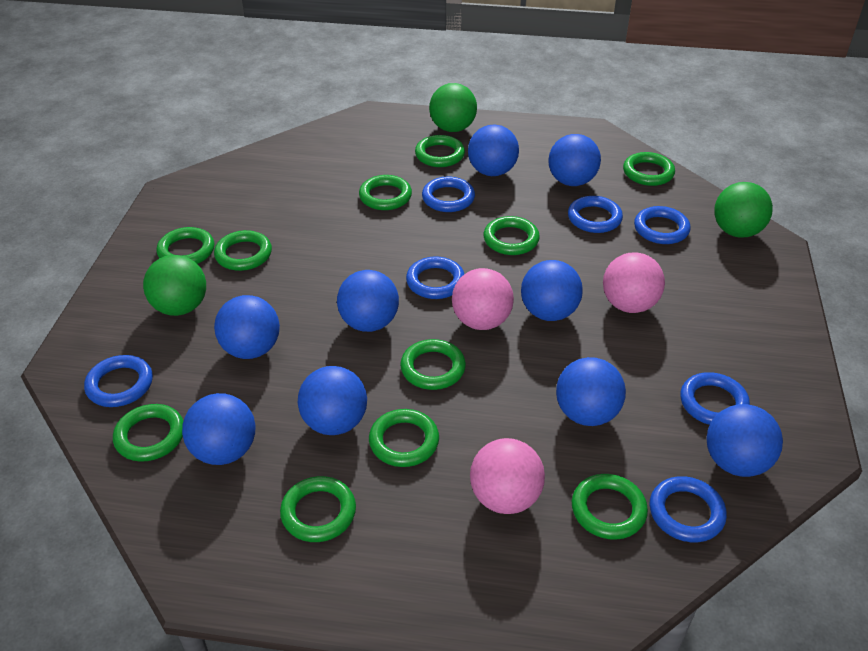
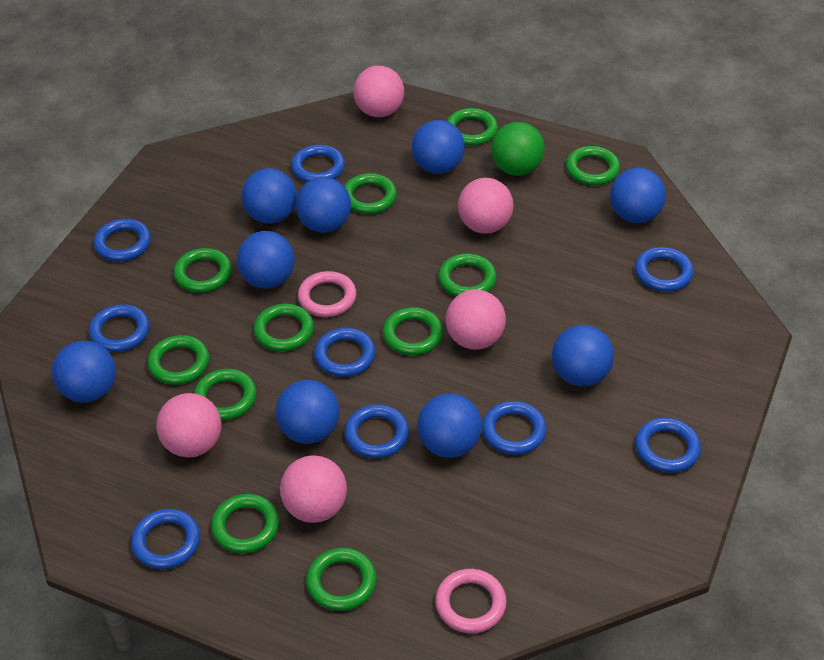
blue ring: 7 -> 9
green ball: 3 -> 1
pink ball: 3 -> 5
pink ring: 0 -> 2

